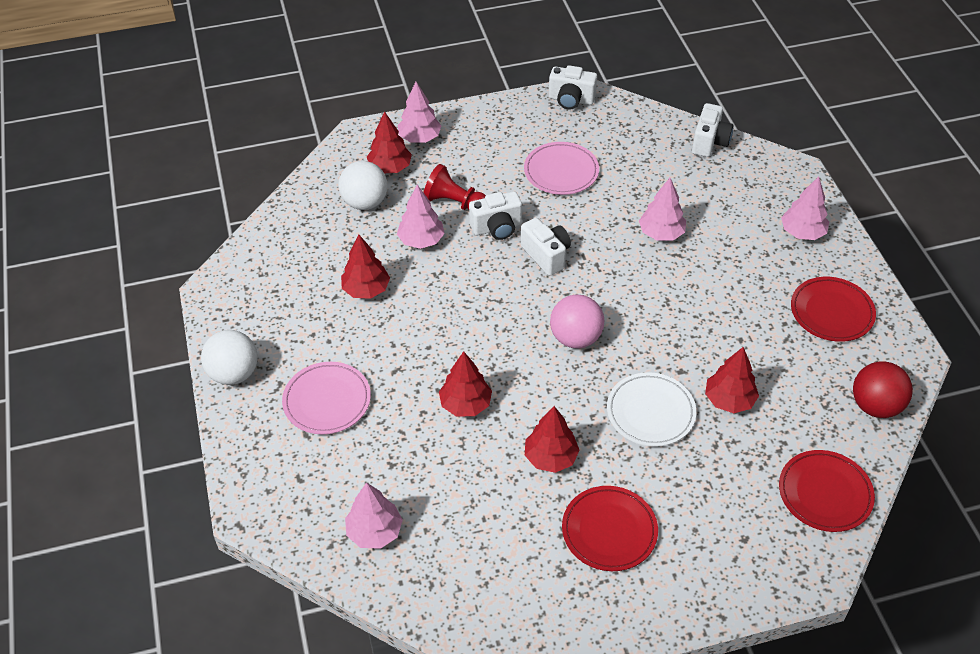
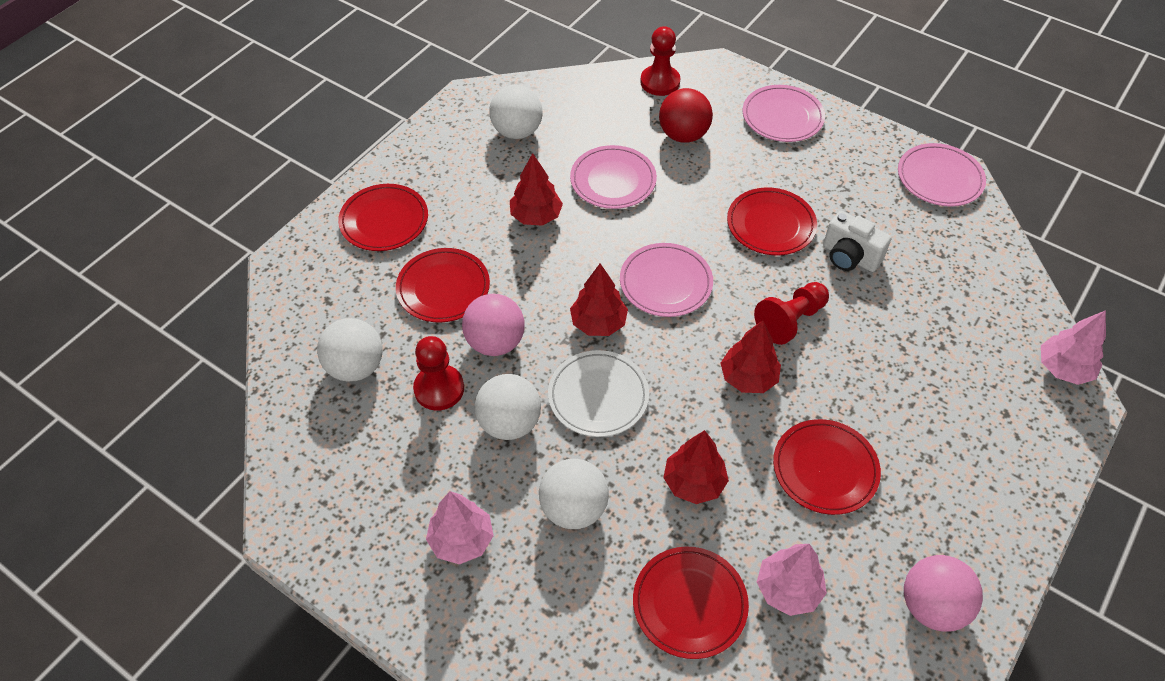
pink ball: 1 -> 2
pink plate: 2 -> 4
pink tree: 5 -> 3
red pawn: 1 -> 3
red plate: 3 -> 5
red tree: 5 -> 4
white ball: 2 -> 4
white camera: 4 -> 1

